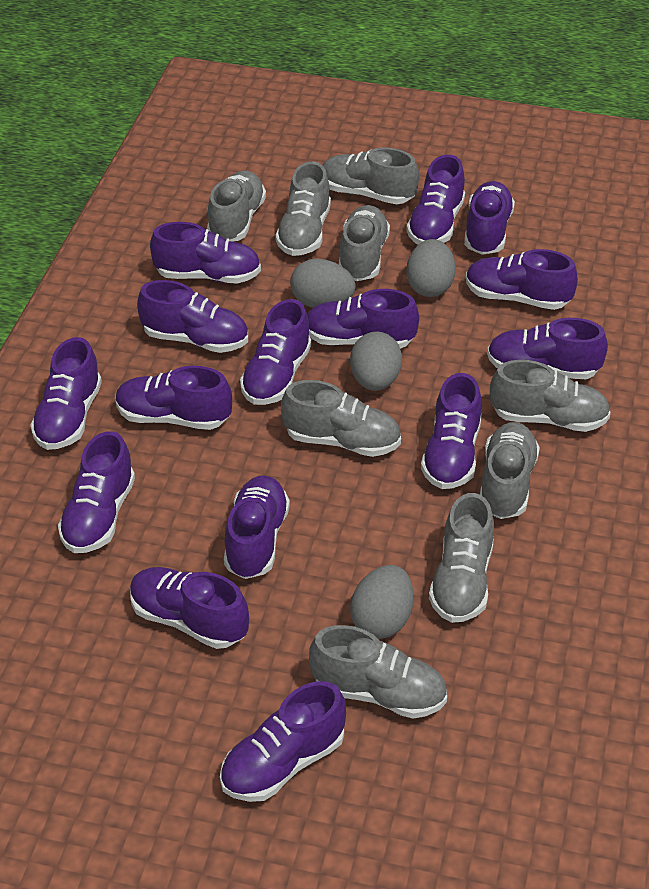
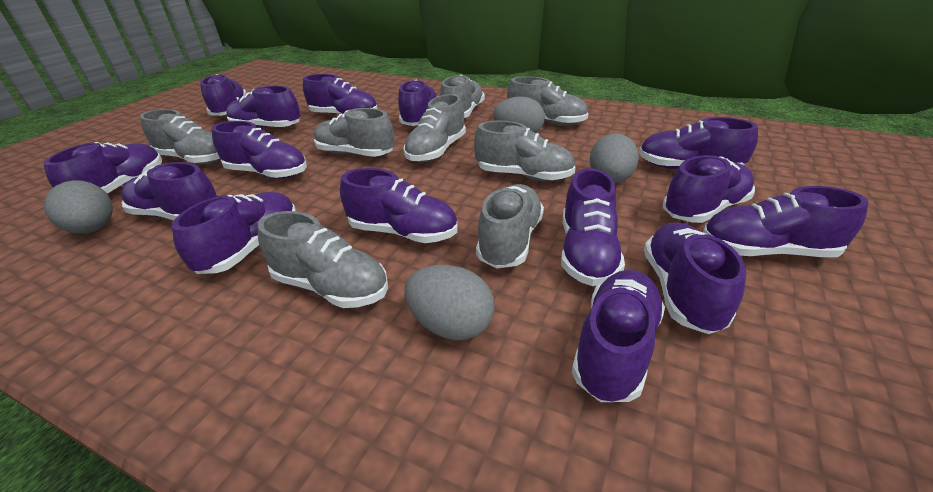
grey shoe: 9 -> 8

